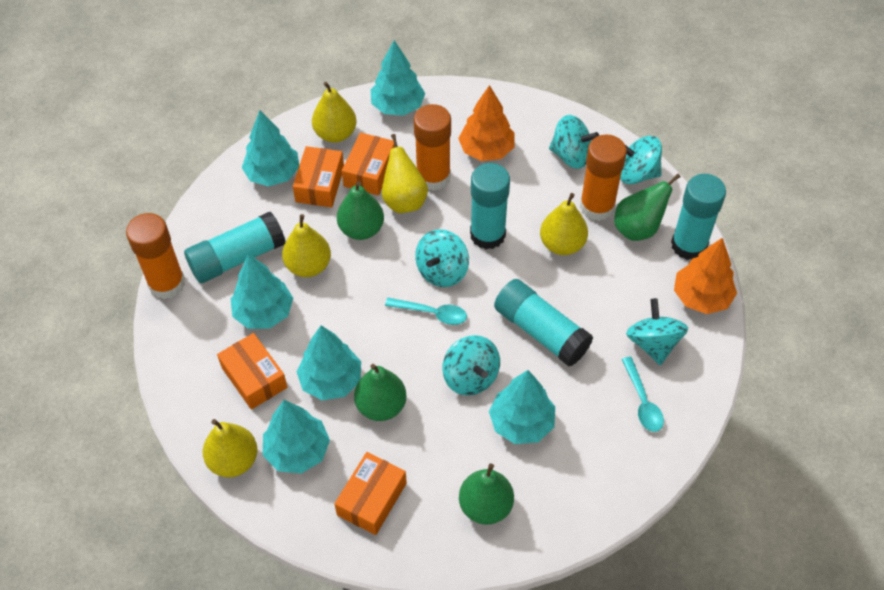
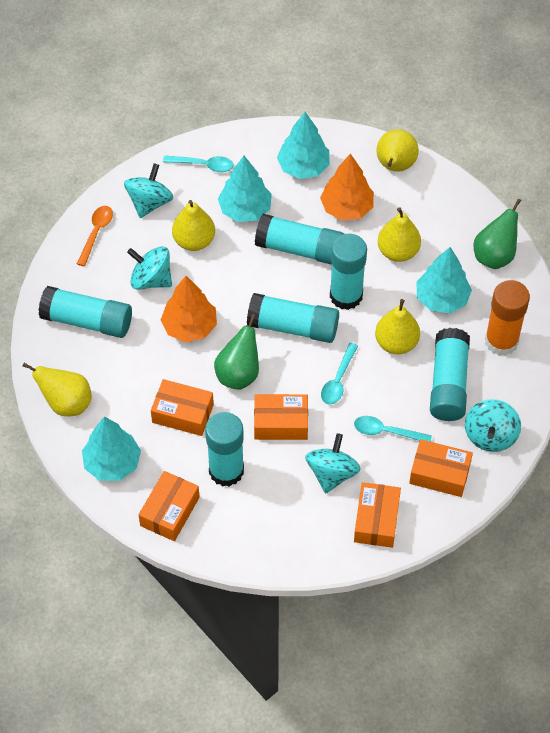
green pear: 4 -> 2
orange box: 4 -> 5
orange glue stick: 3 -> 1
orange spoon: 0 -> 1
turquoise glue stick: 4 -> 6
turquoise spinning top: 5 -> 4
turquoise spoon: 2 -> 3
turquoise tree: 6 -> 4

